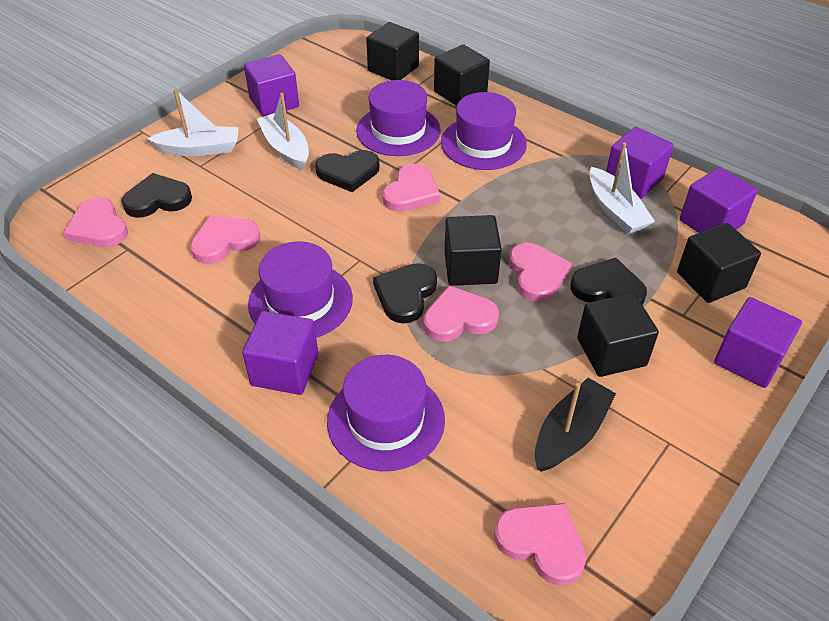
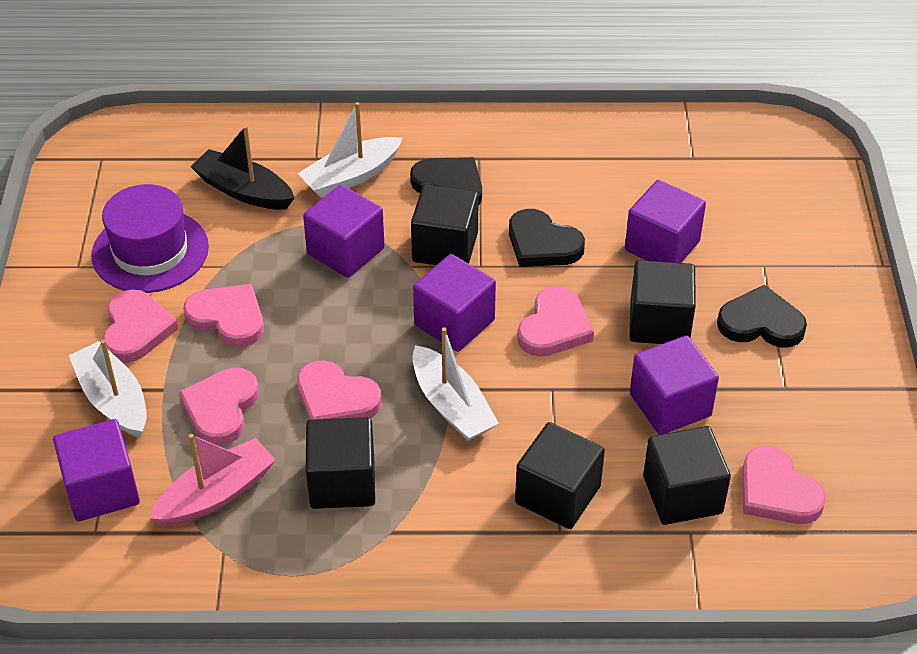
black heart: 4 -> 3
pink boat: 0 -> 1
purple hat: 4 -> 1

